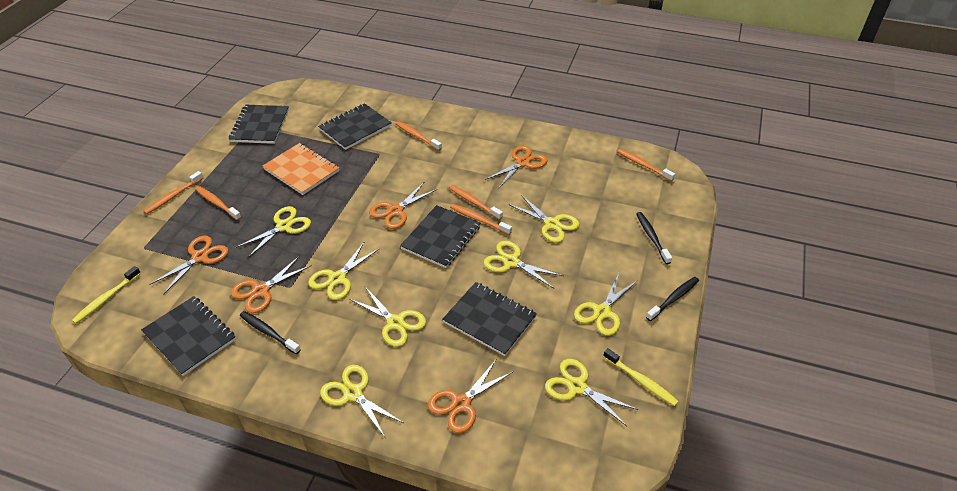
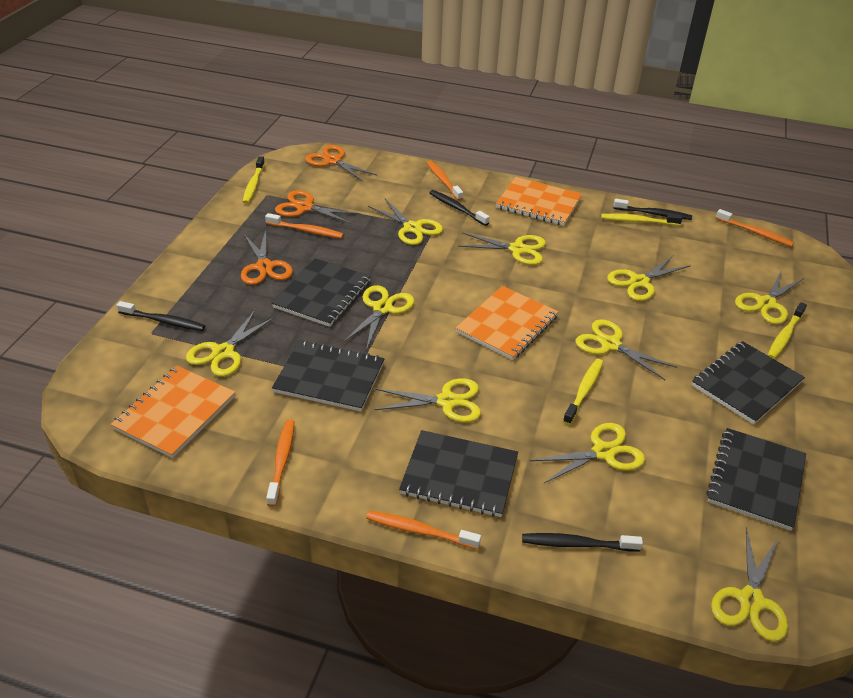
black toothbrush: 3 -> 4
orange notebook: 1 -> 3
orange scissors: 5 -> 3
orange toothbrush: 6 -> 5
yellow scissors: 8 -> 10
yellow toothbrush: 2 -> 4

